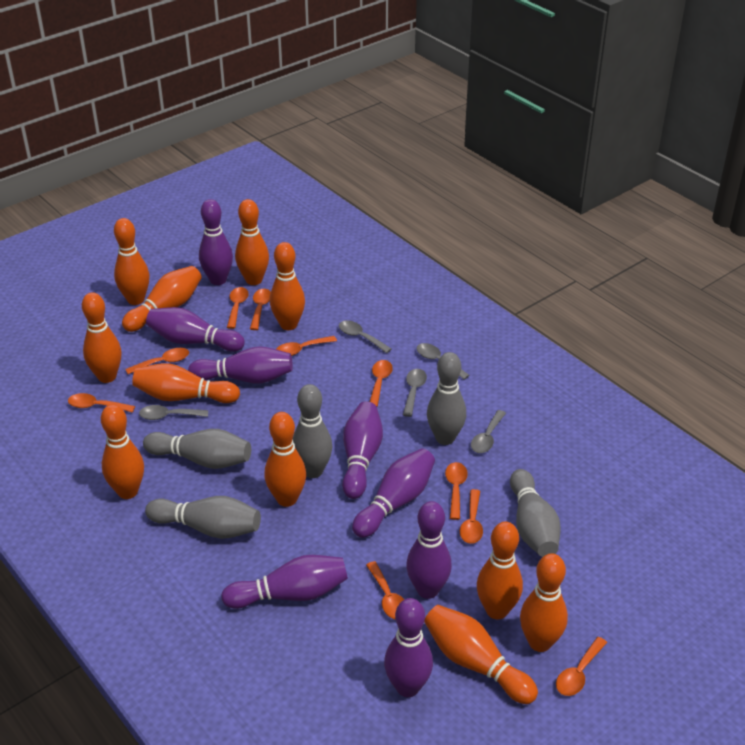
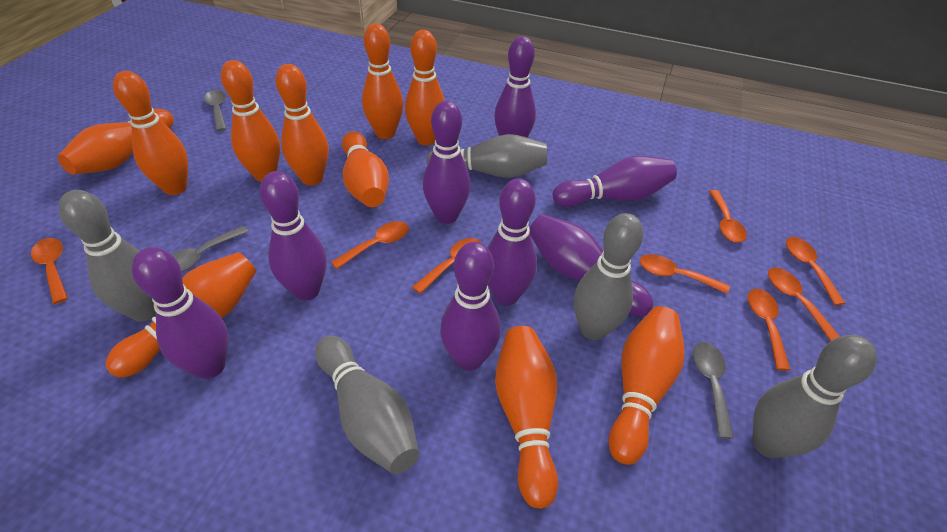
grey spoon: 5 -> 3
orange bowling pin: 11 -> 10
orange spoon: 10 -> 8

